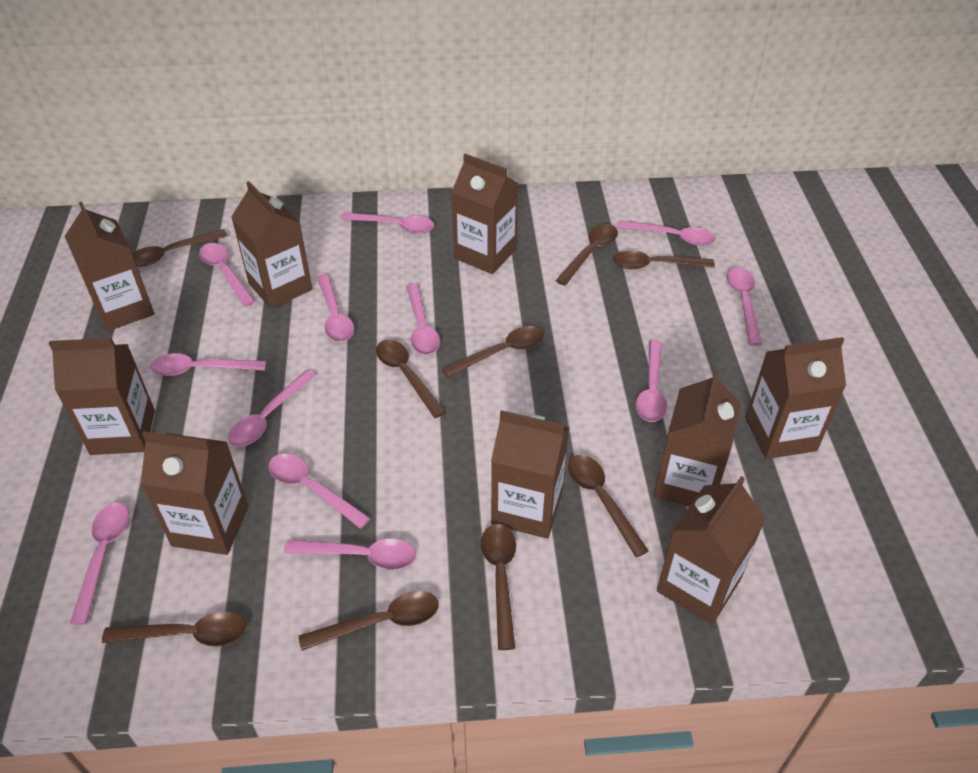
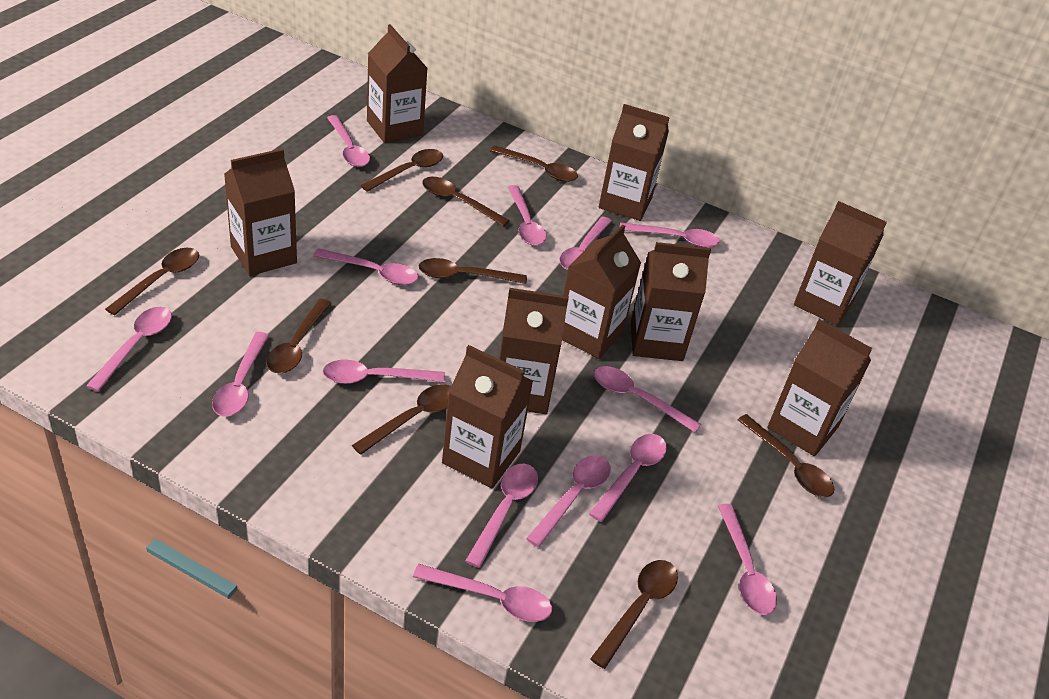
pink spoon: 12 -> 14

